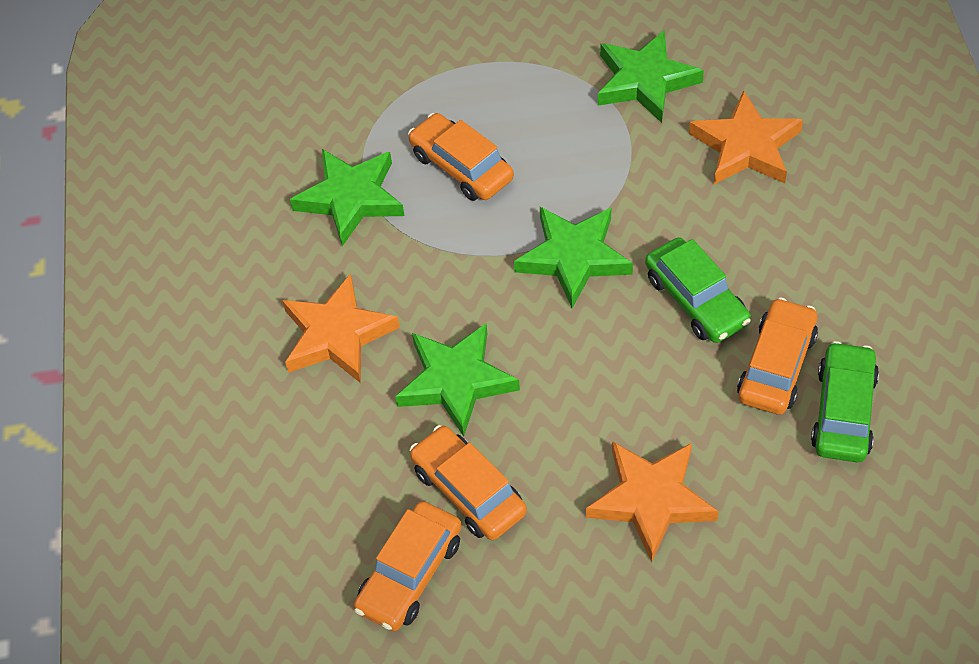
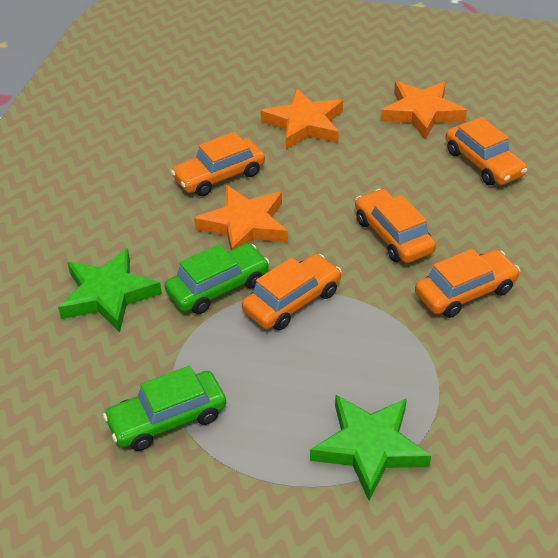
green star: 4 -> 2
orange car: 4 -> 5

